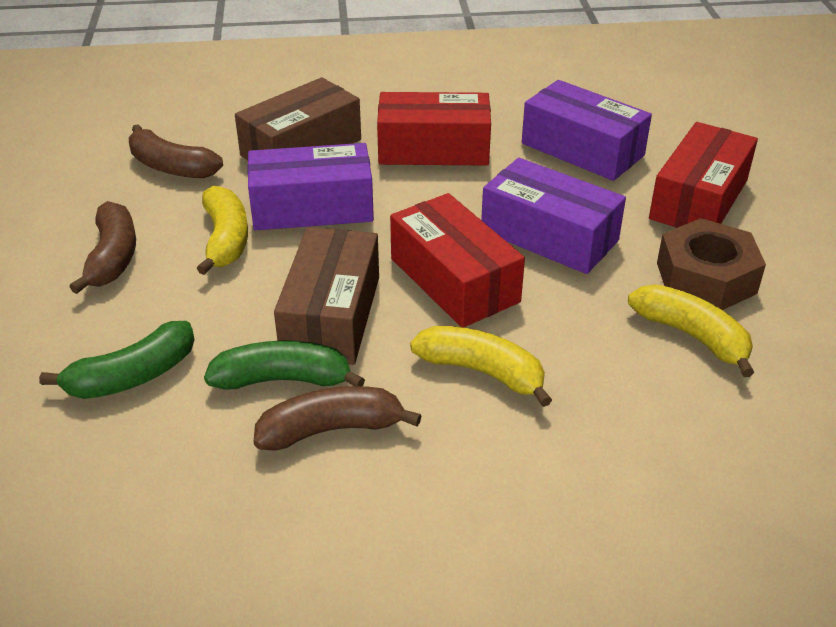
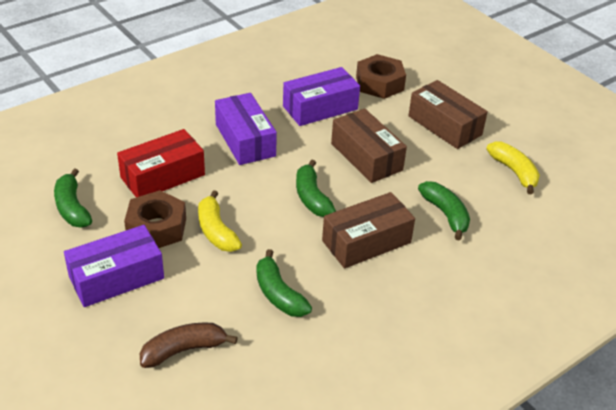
brown banana: 3 -> 1
brown box: 2 -> 3
brown nut: 1 -> 2
green banana: 2 -> 4
red box: 3 -> 1
yellow banana: 3 -> 2

